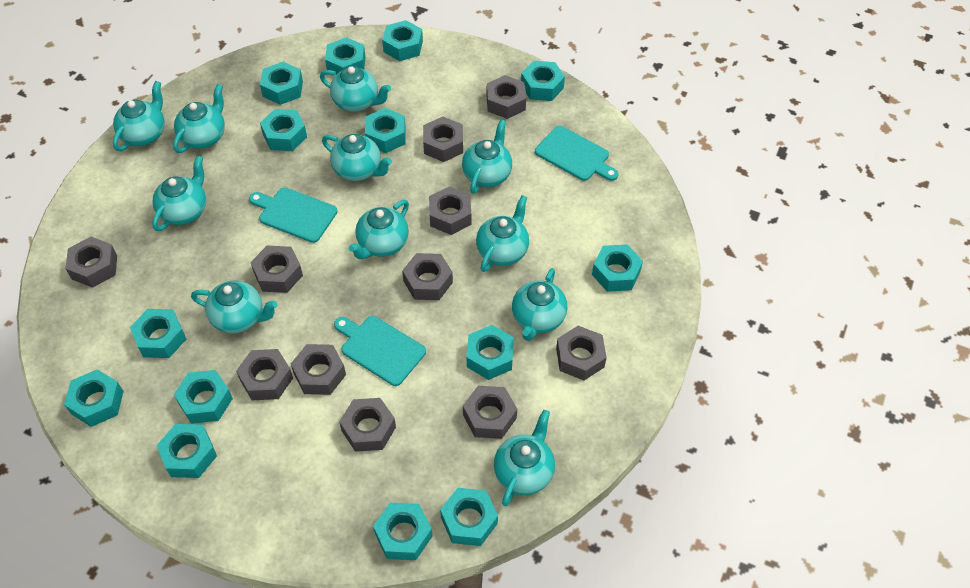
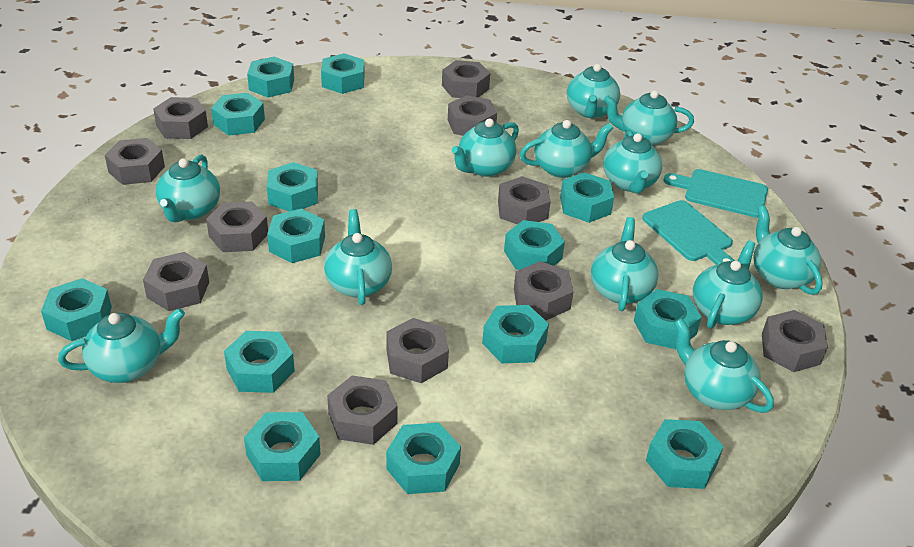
turquoise cutting board: 3 -> 2
turquoise teapot: 11 -> 12

